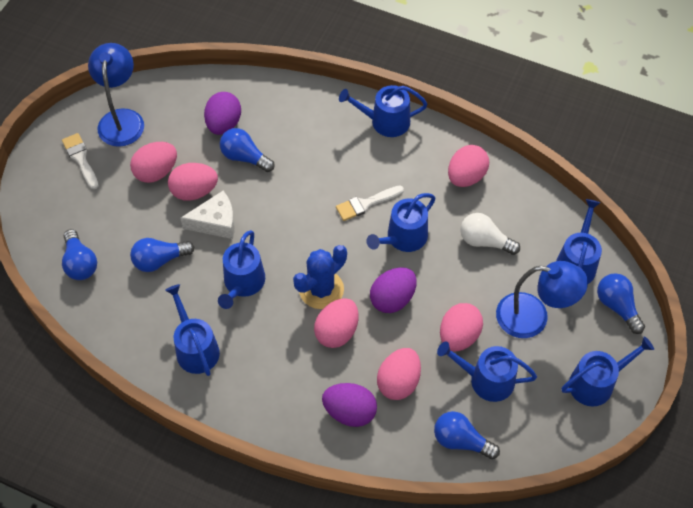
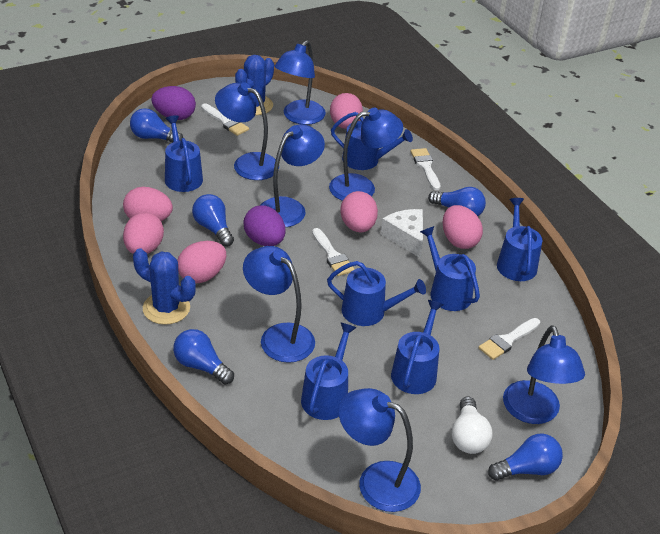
blue cactus: 1 -> 2
blue lamp: 2 -> 7
purple egg: 3 -> 2
white brush: 2 -> 4

